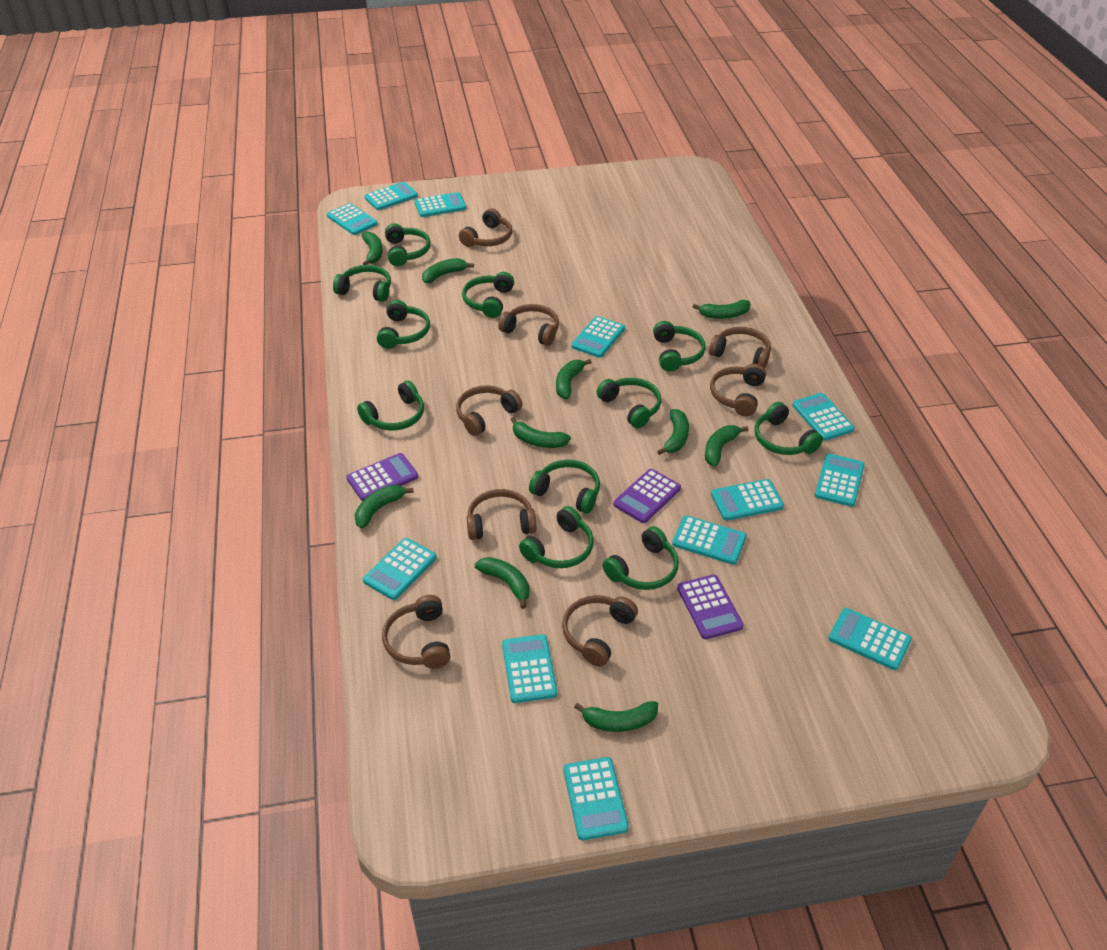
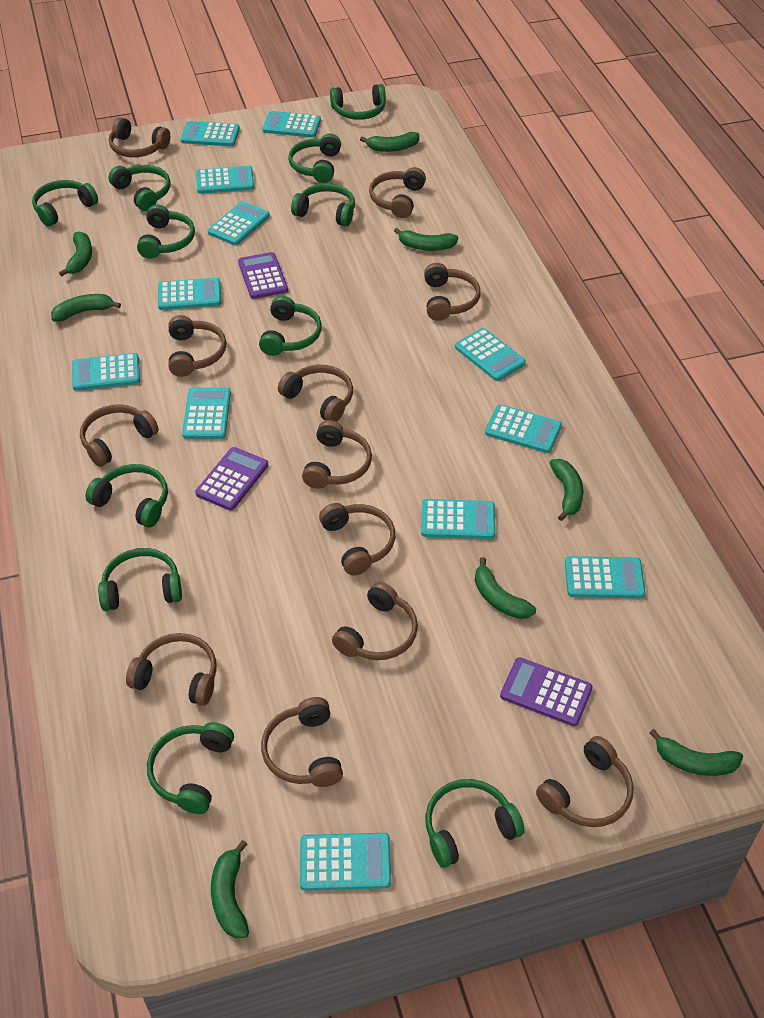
brown headphones: 8 -> 12
green banana: 10 -> 8

